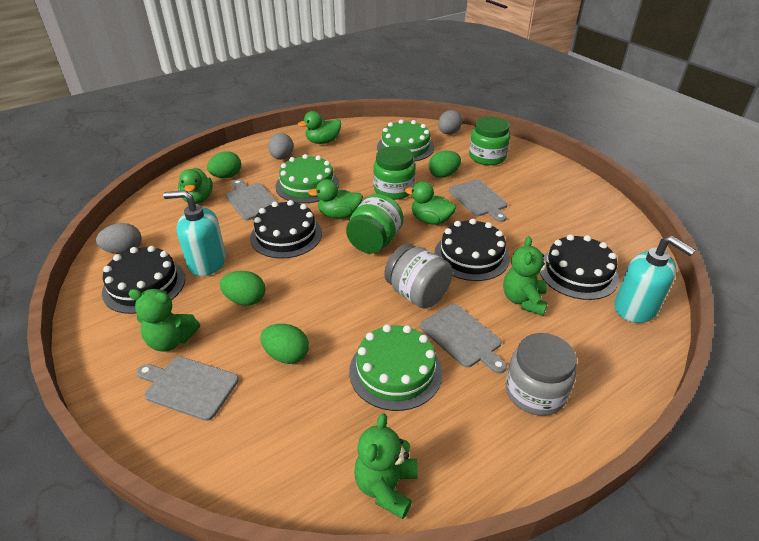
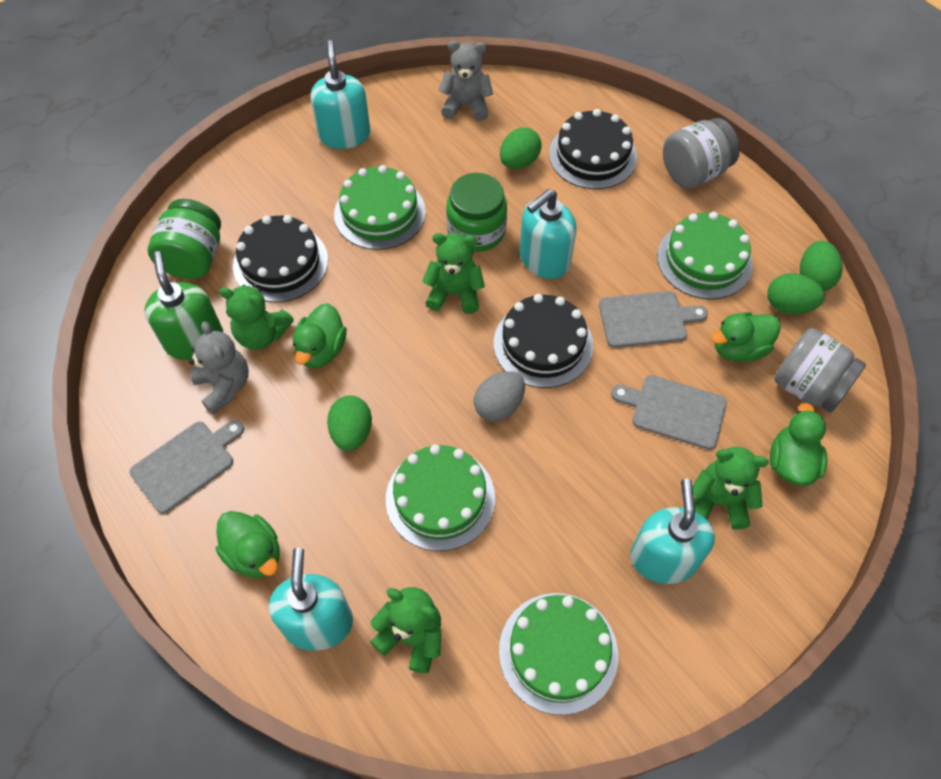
black cake: 4 -> 3
green cake: 3 -> 4
green jar: 3 -> 2
green soap dispenser: 0 -> 1
green teddy bear: 3 -> 4
grey cutting board: 4 -> 3
grey egg: 3 -> 1
grey teddy bear: 0 -> 2
turquoise soap dispenser: 2 -> 4

